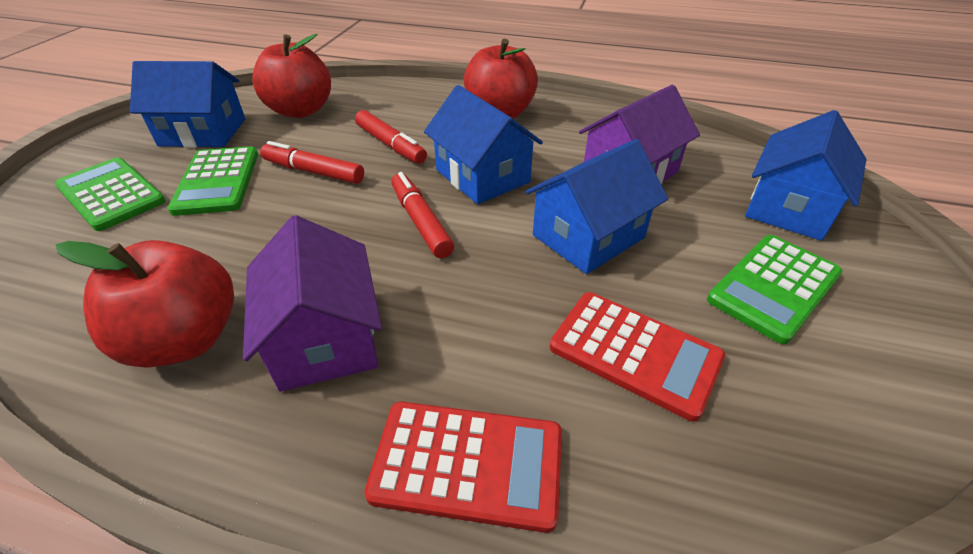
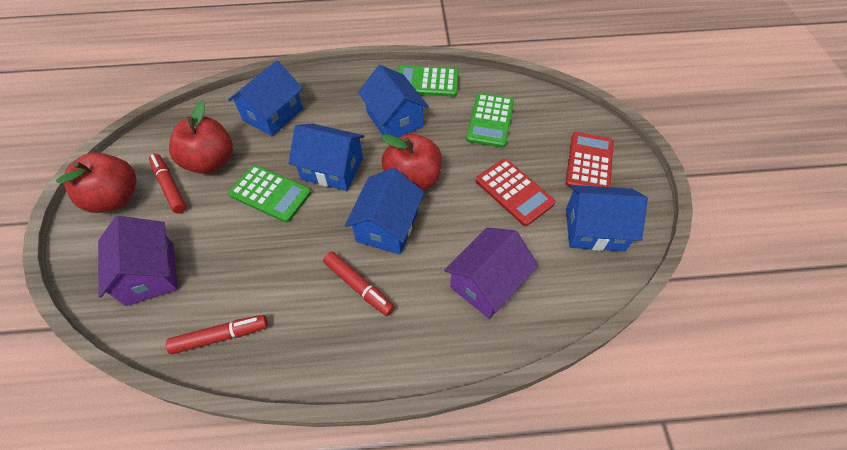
blue house: 4 -> 5

